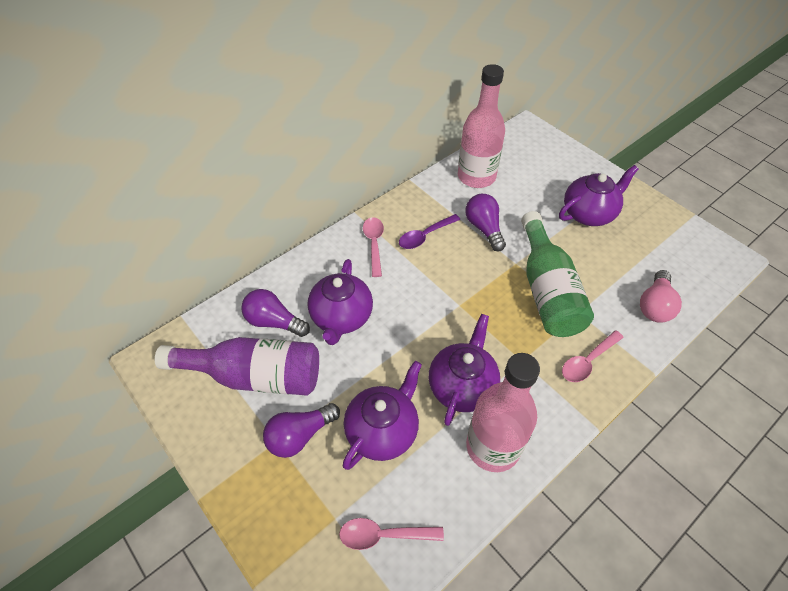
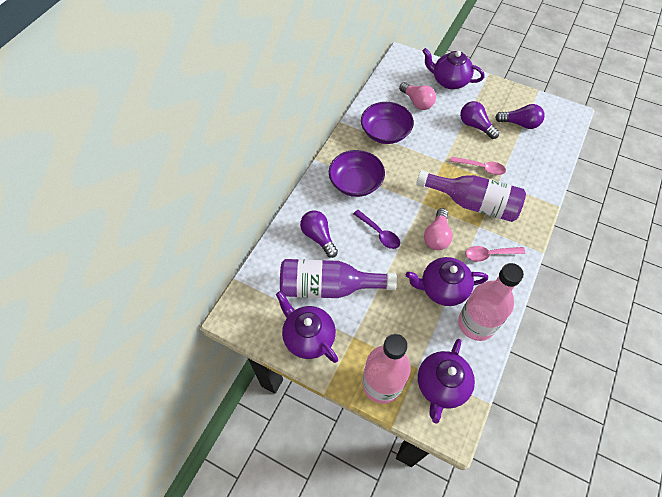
green bottle: 1 -> 0
pink light bulb: 1 -> 2
pink spoon: 3 -> 2
purple bottle: 1 -> 2
purple bowl: 0 -> 2

